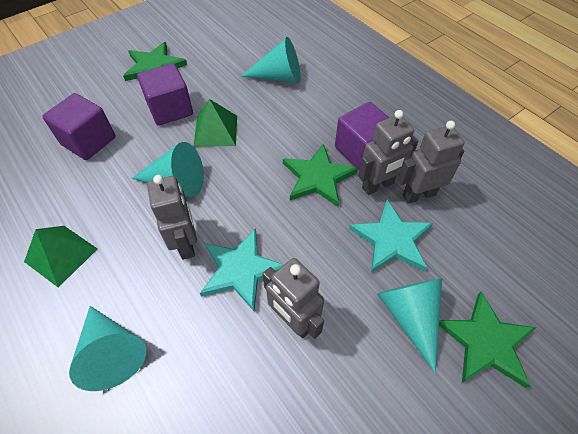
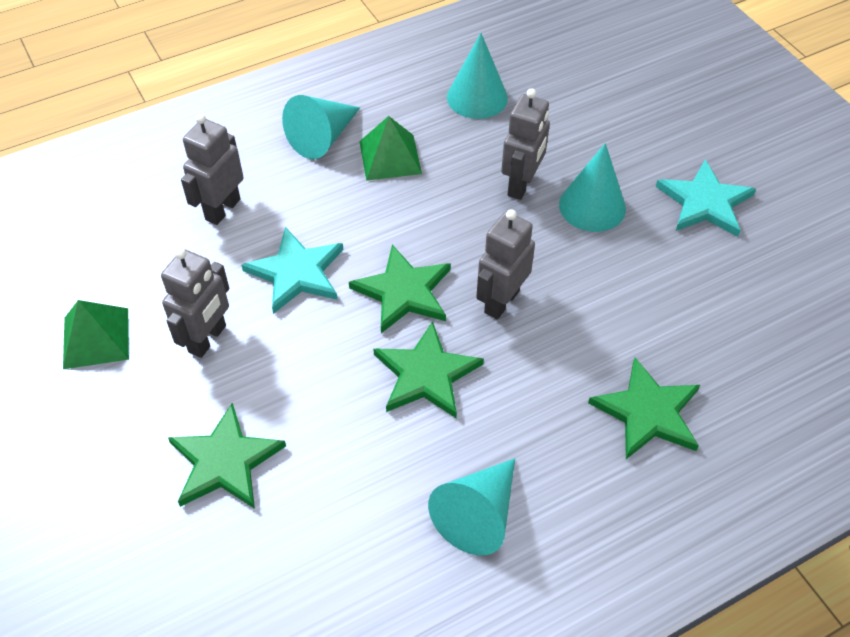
green star: 3 -> 4
purple cube: 3 -> 0

